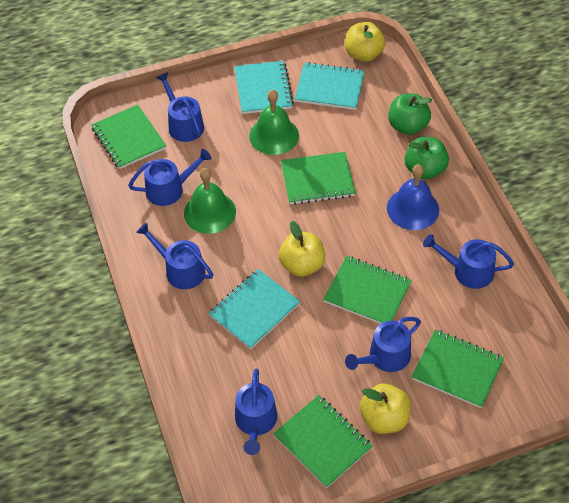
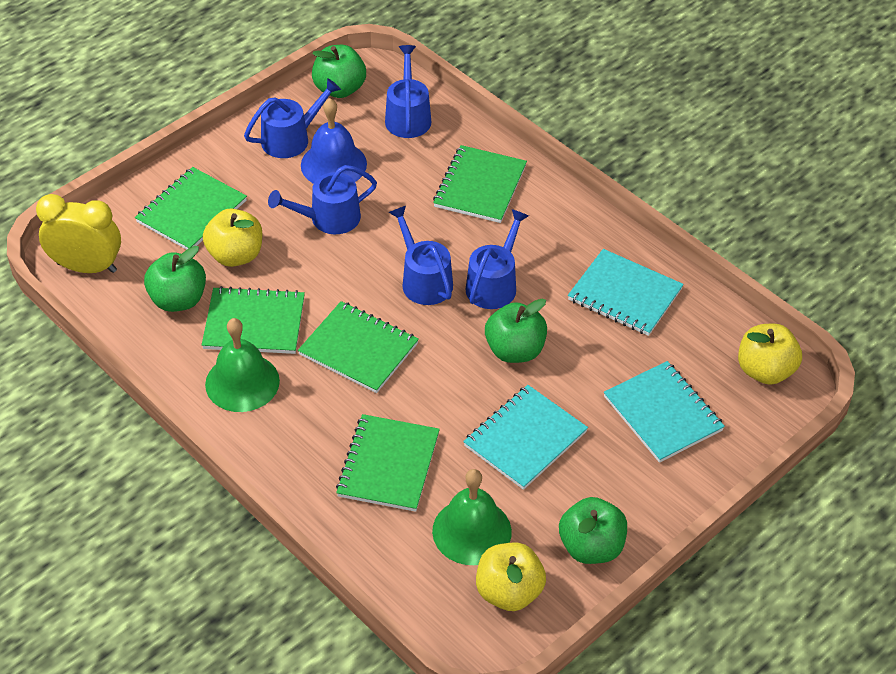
blue watering can: 6 -> 5
green apple: 2 -> 4
yellow clock: 0 -> 1

